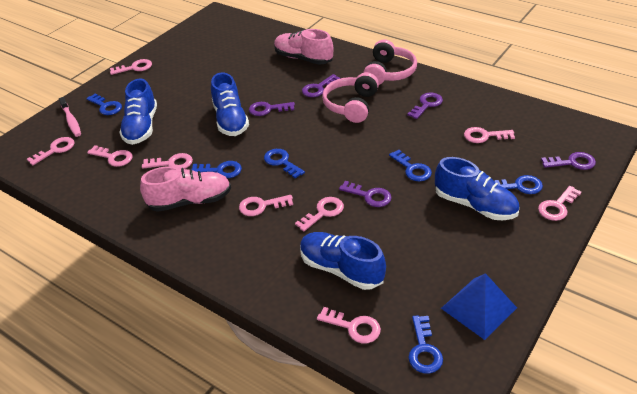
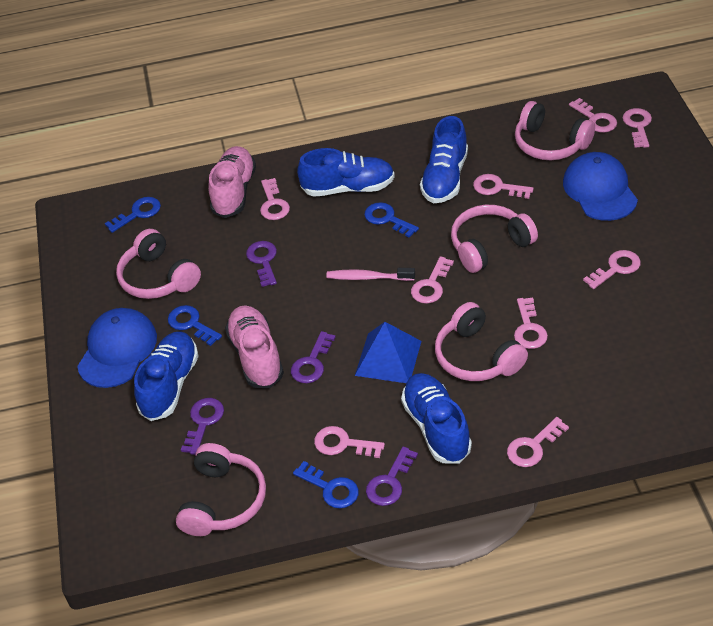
blue cap: 0 -> 2
blue key: 6 -> 4
pink headphones: 2 -> 5
purple key: 5 -> 4

